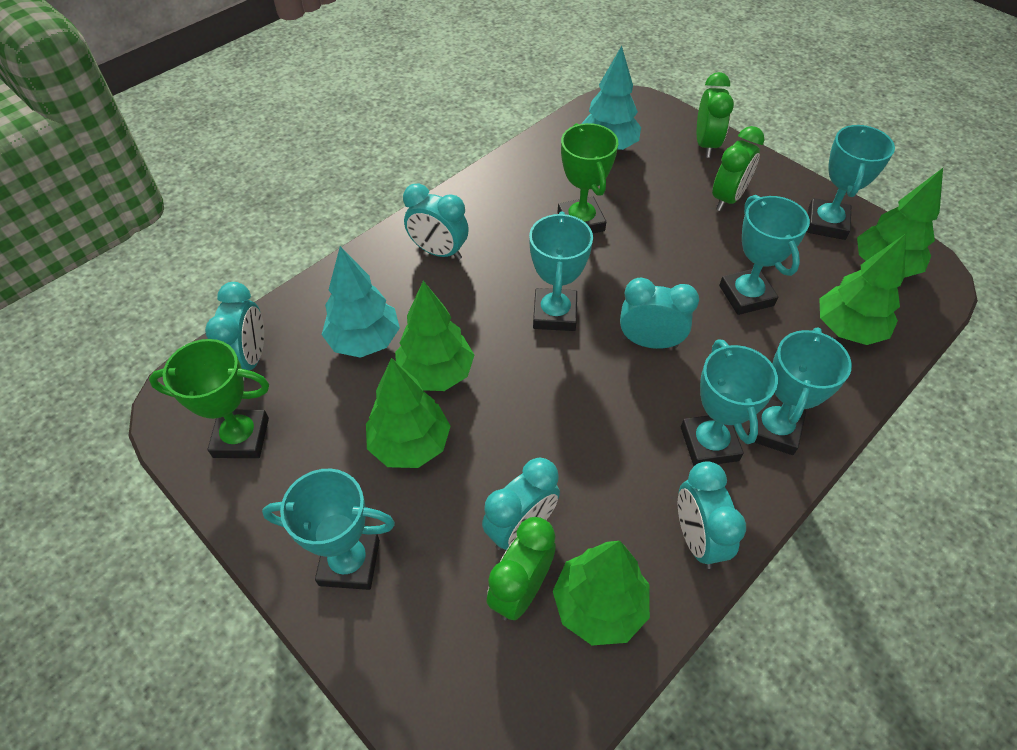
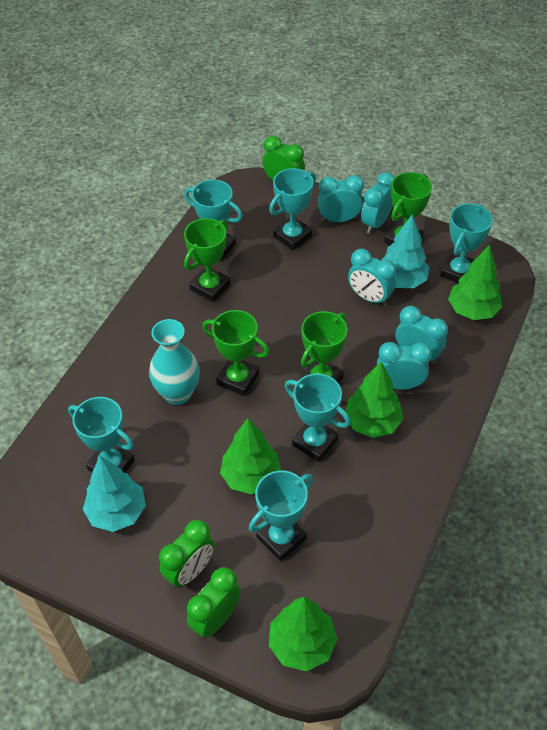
green tree: 5 -> 4
green trophy: 2 -> 4
turquoise vase: 0 -> 1

